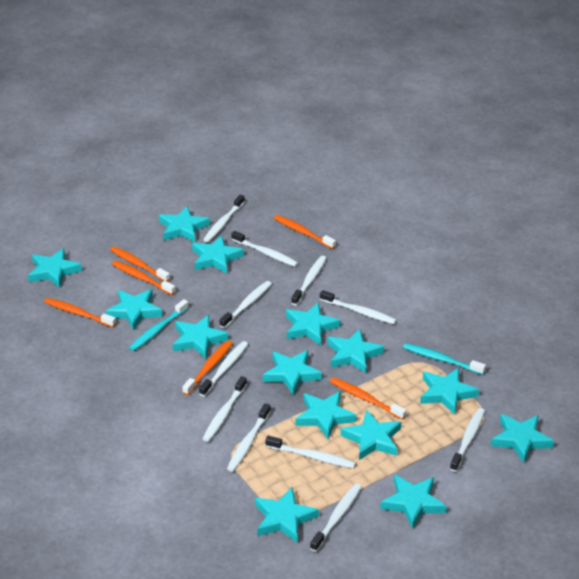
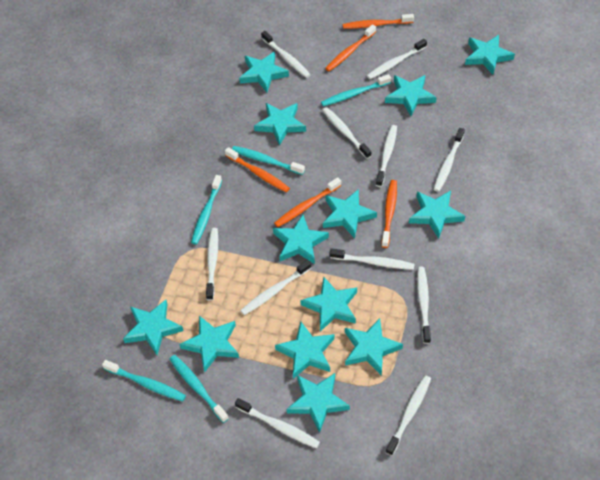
orange toothbrush: 6 -> 5
turquoise star: 14 -> 13
turquoise toothbrush: 2 -> 5

